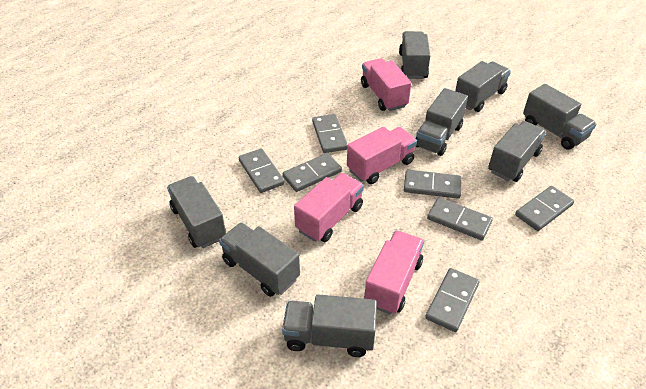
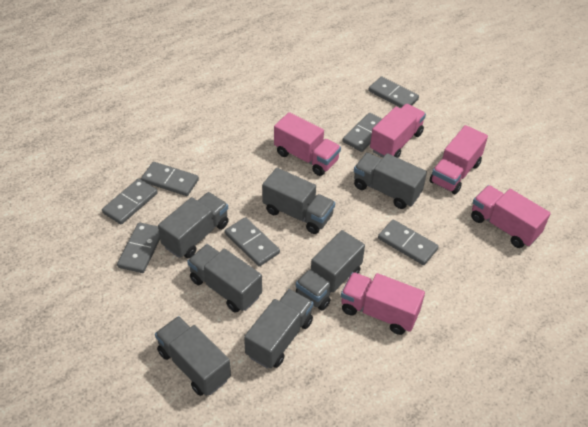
grey truck: 8 -> 7
pink truck: 4 -> 5

